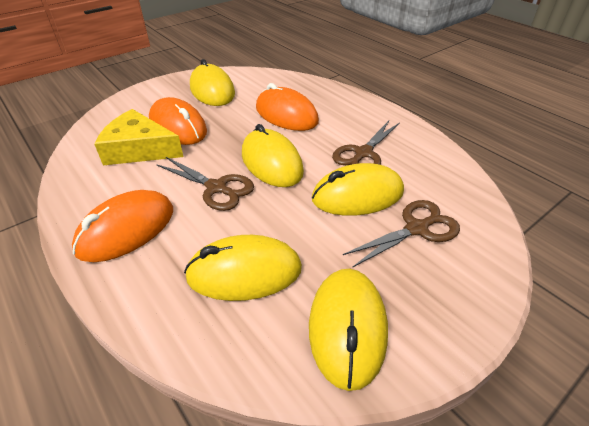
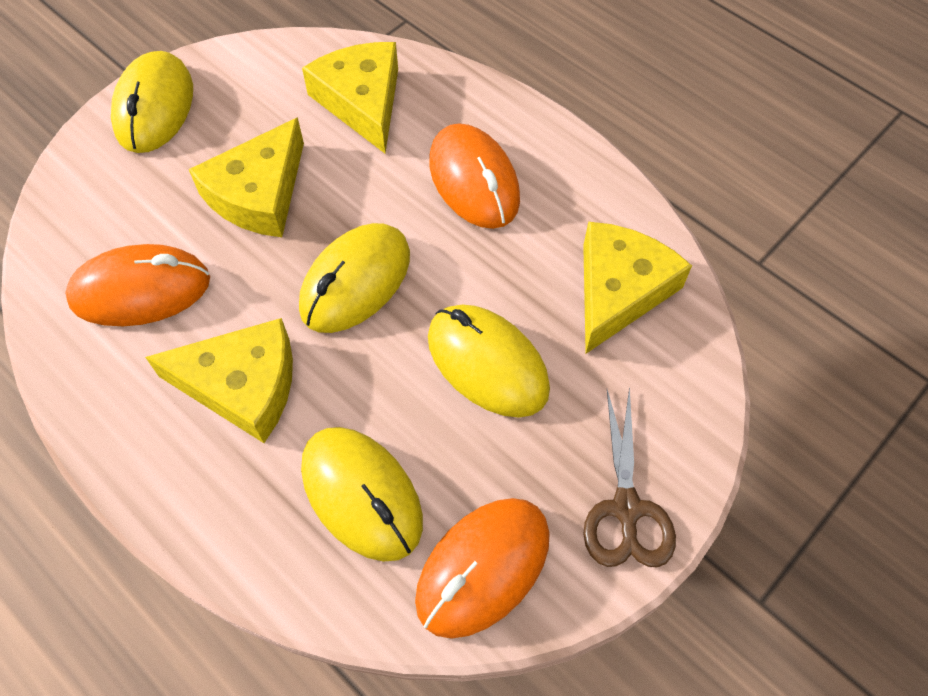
brown scissors: 3 -> 1
yellow cheese: 1 -> 4
yellow mouse: 5 -> 4

